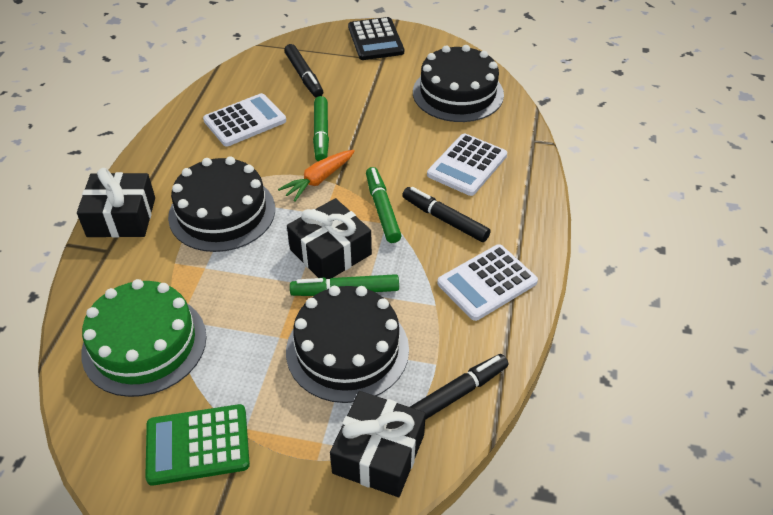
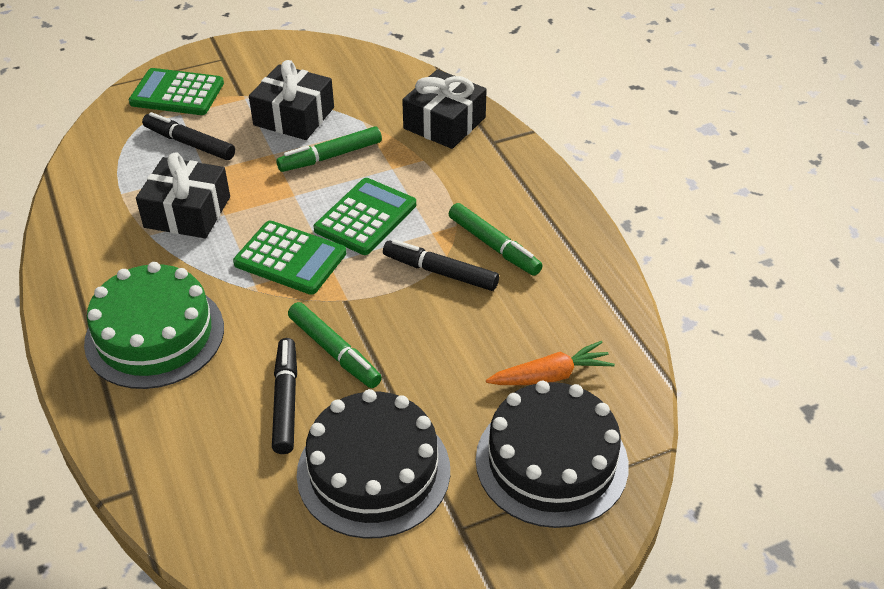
black cake: 3 -> 2
black calculator: 1 -> 0
green calculator: 1 -> 3
white calculator: 3 -> 0

